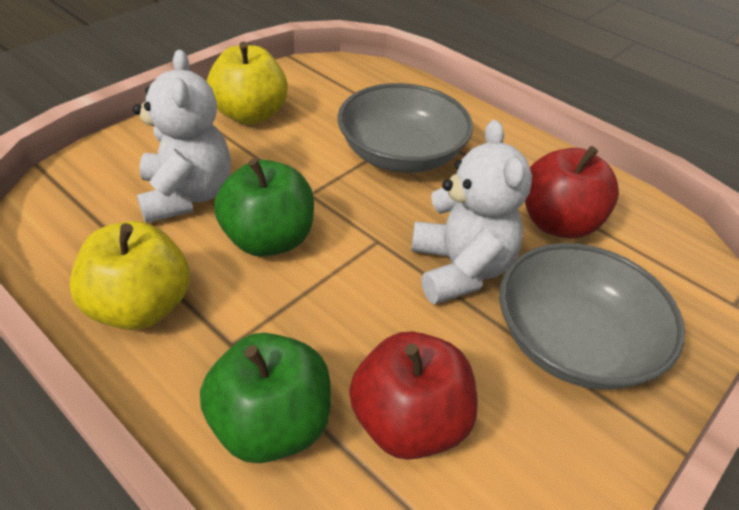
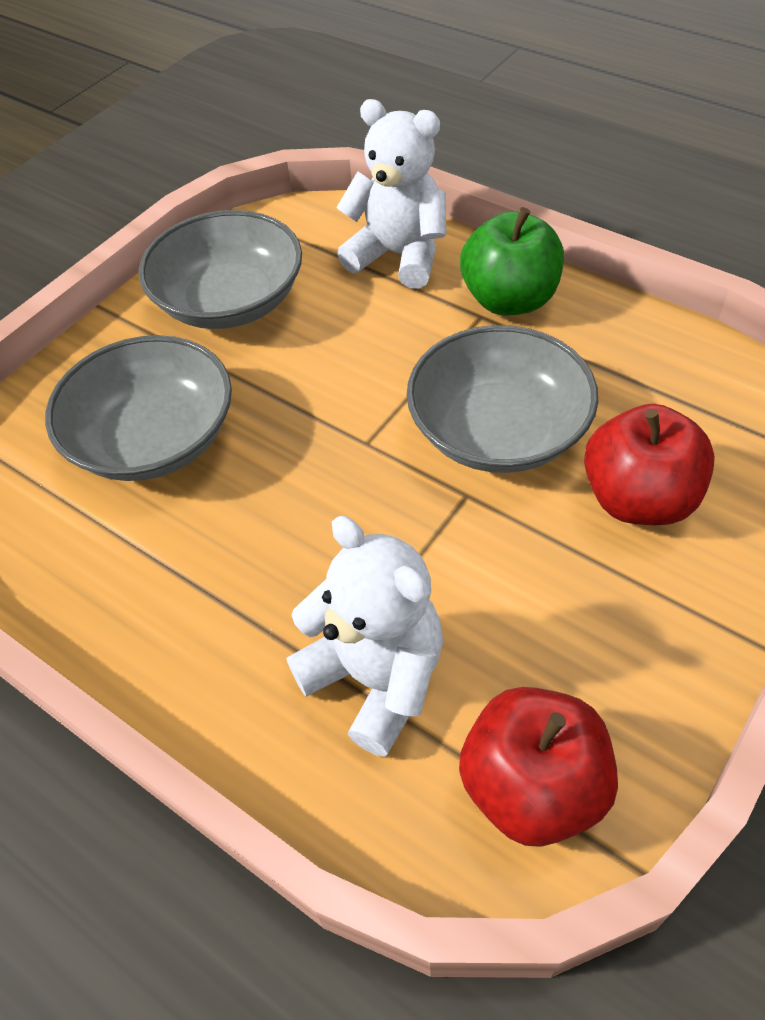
green apple: 2 -> 1
grey bowl: 2 -> 3
yellow apple: 2 -> 0

